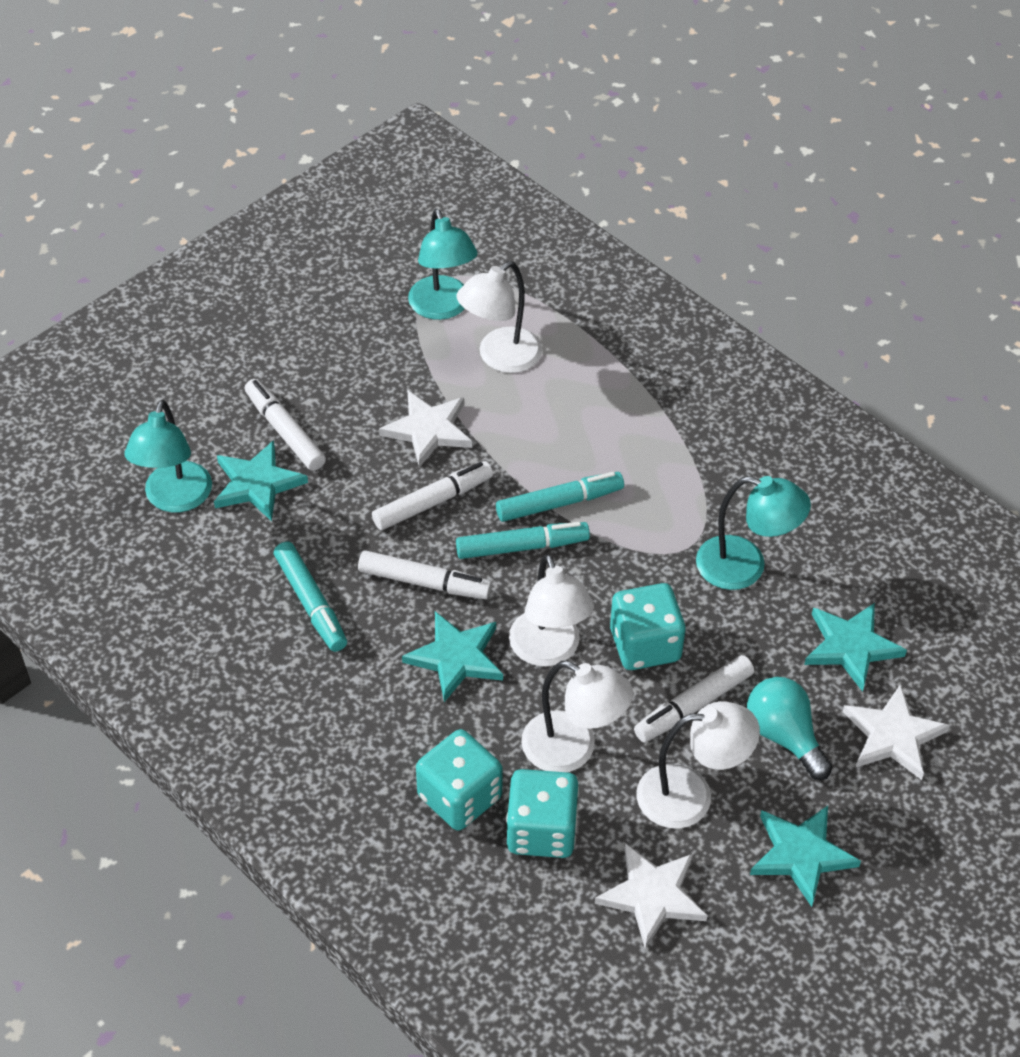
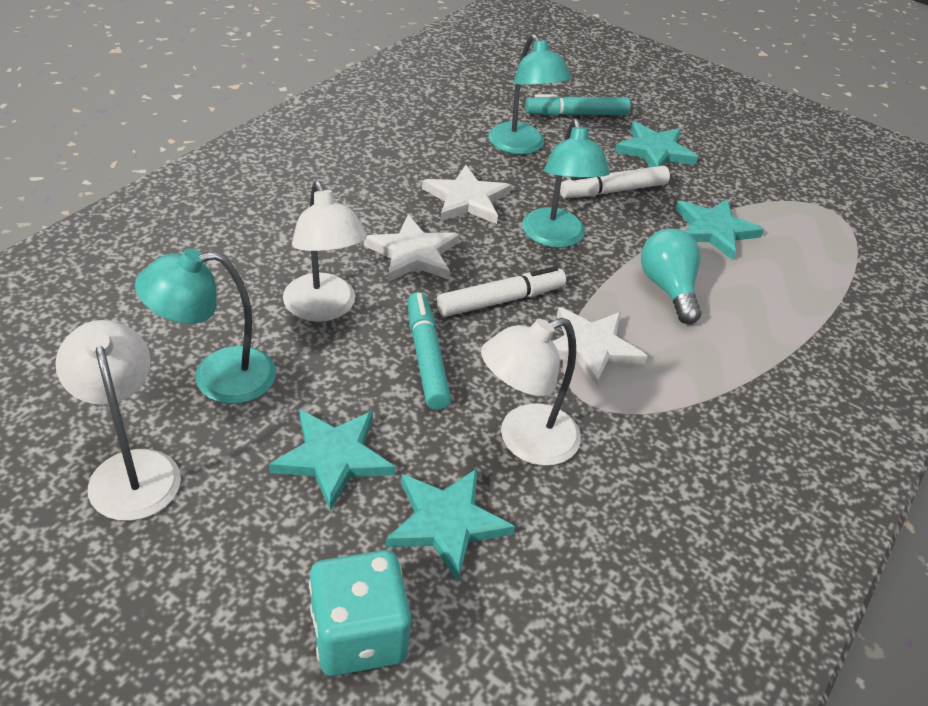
turquoise dice: 3 -> 1
turquoise marker: 3 -> 2
white lamp: 4 -> 3
white marker: 4 -> 2

